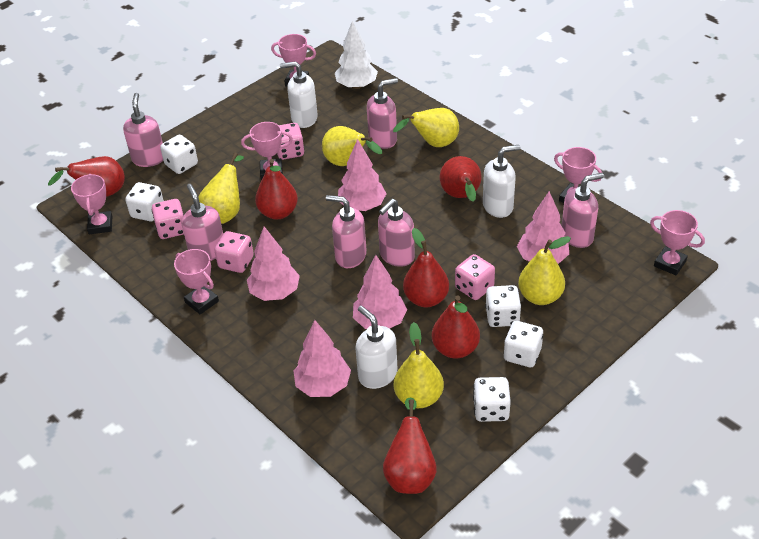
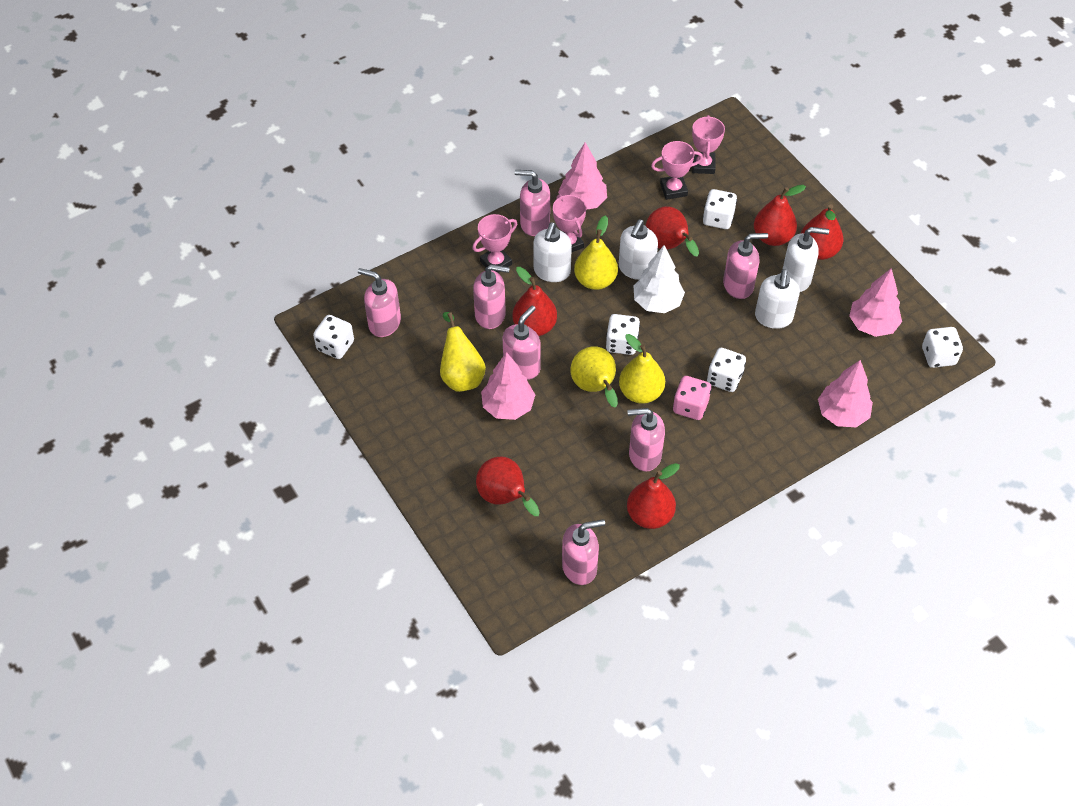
pink dice: 4 -> 1
pink soap dispenser: 6 -> 7
pink tree: 5 -> 4
pink trophy: 6 -> 4
white soap dispenser: 3 -> 4
yellow pear: 5 -> 4

